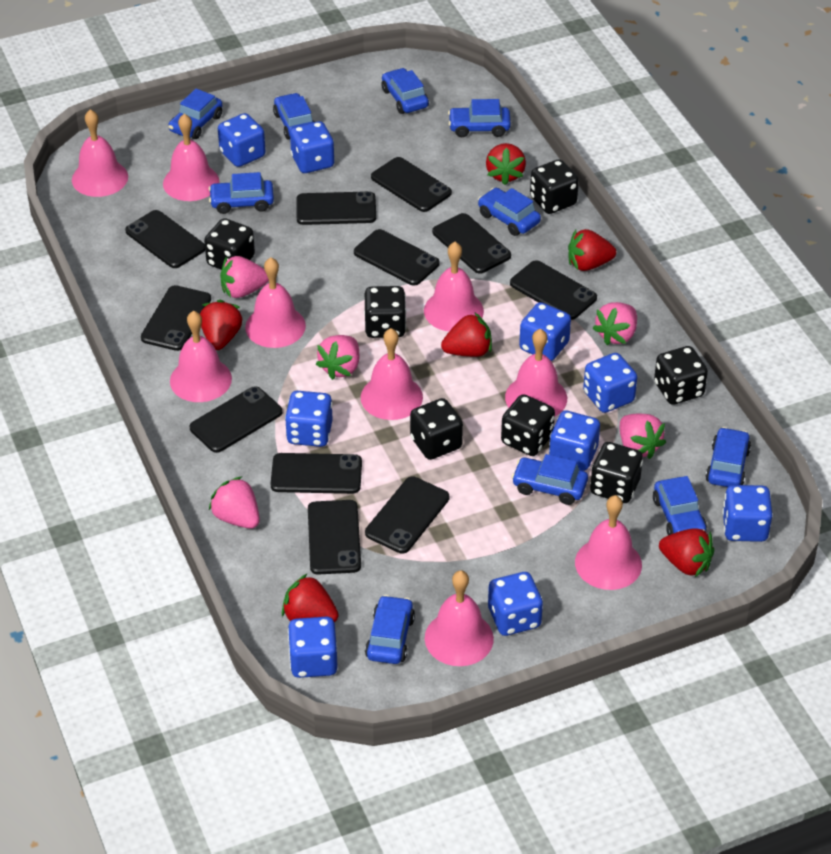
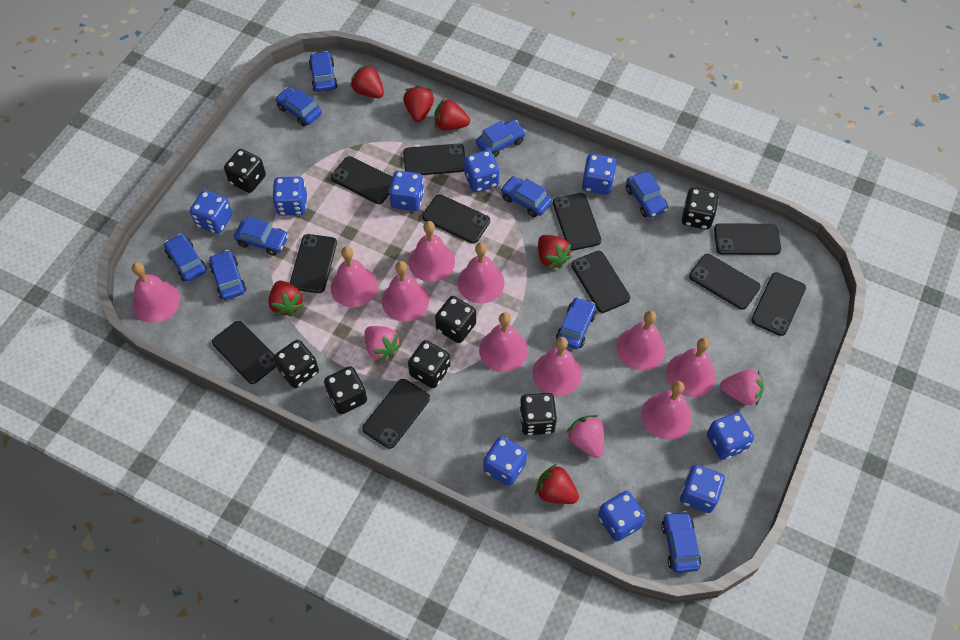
pink bell: 9 -> 10
pink strawberry: 5 -> 3

